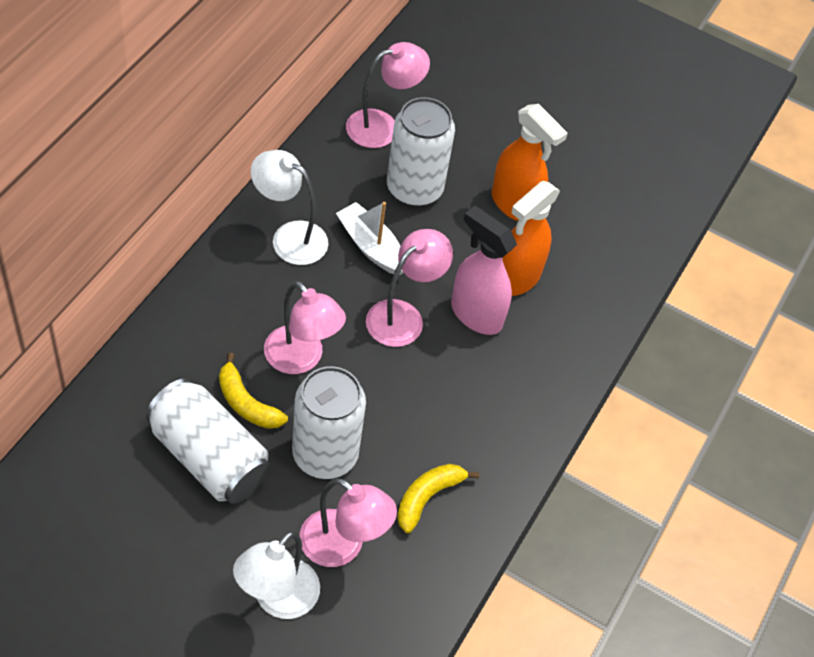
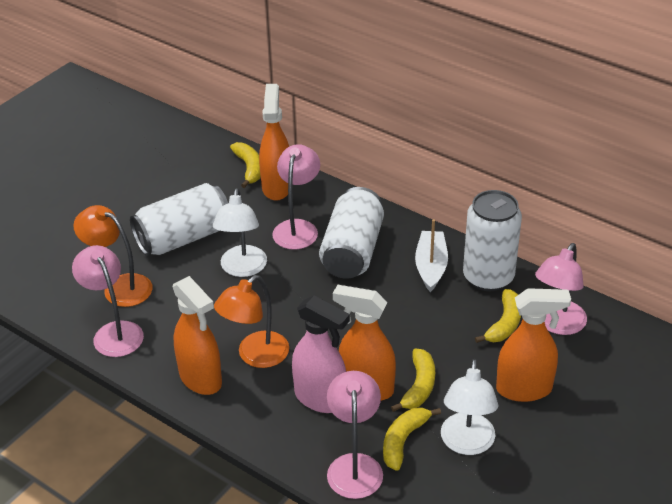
orange lamp: 0 -> 2
orange spray bottle: 2 -> 4
yellow banana: 2 -> 4

